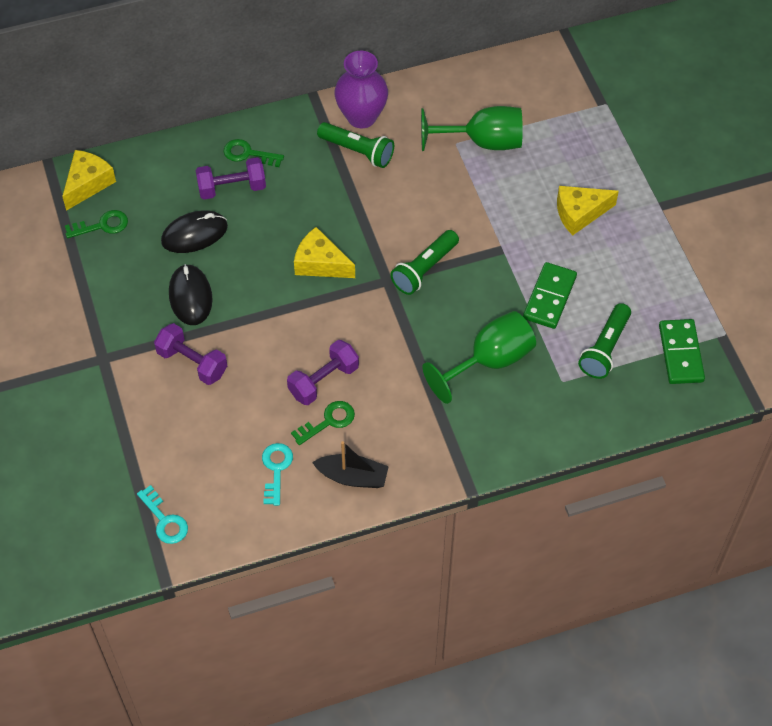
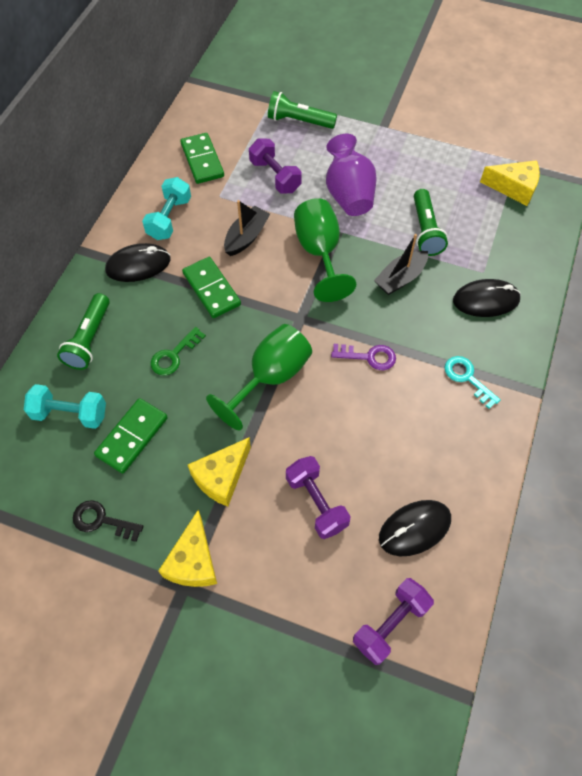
black boat: 1 -> 2
black key: 0 -> 1
black mouse: 2 -> 3
green domino: 2 -> 3
green key: 3 -> 1
purple key: 0 -> 1
turquoise dumbbell: 0 -> 2
turquoise key: 2 -> 1

